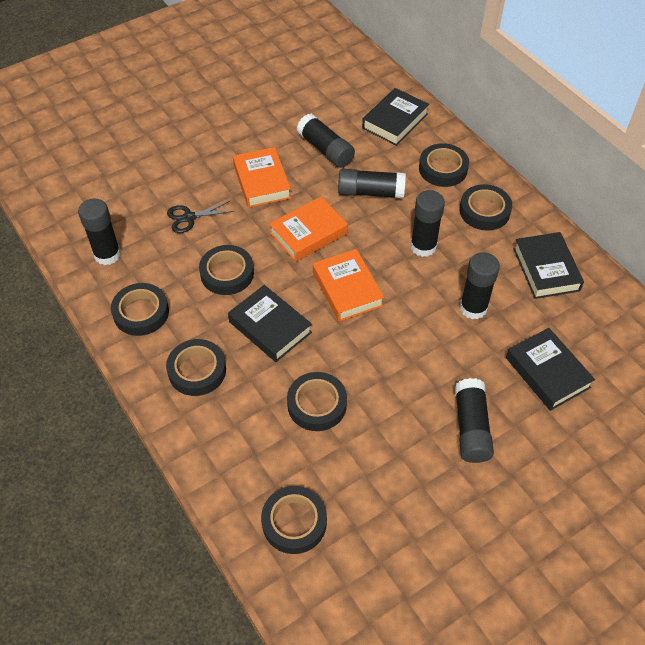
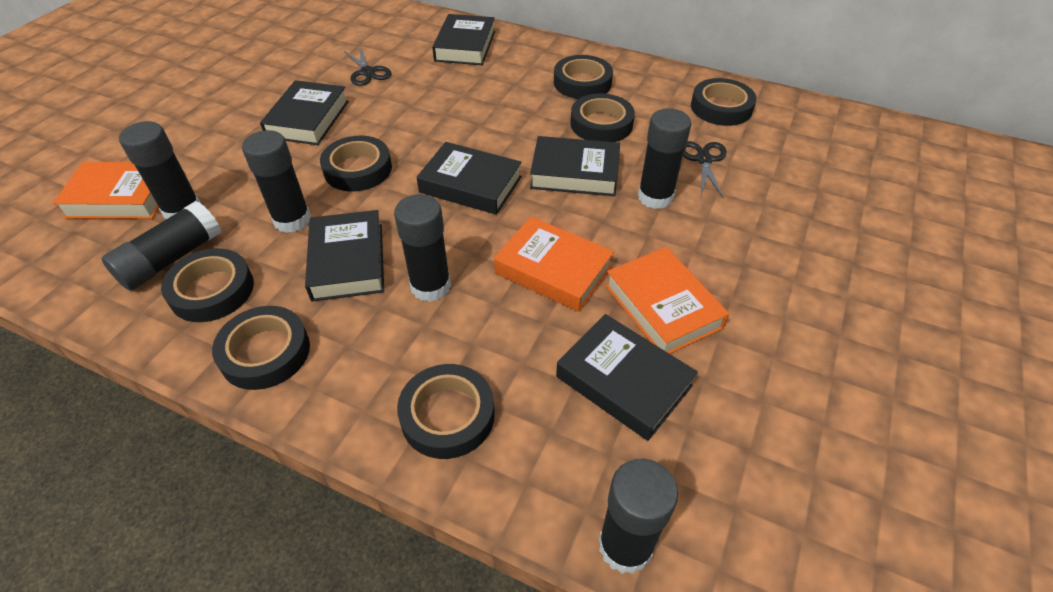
black book: 4 -> 6
black scissors: 1 -> 2

